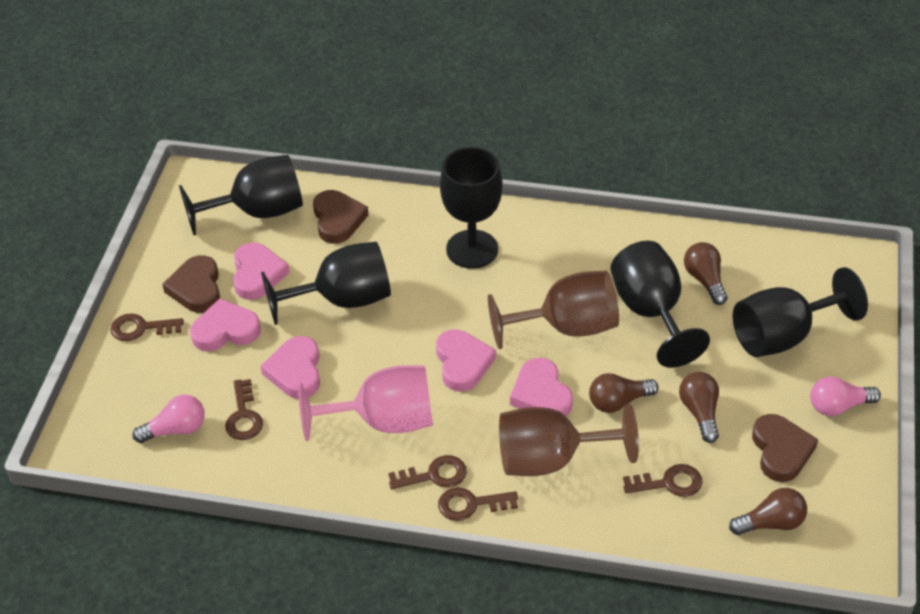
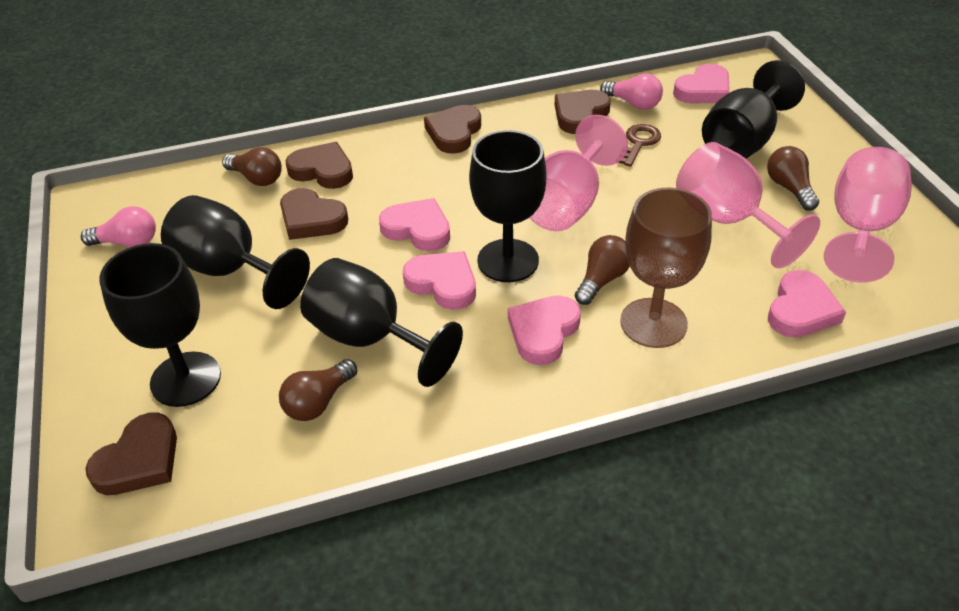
brown goblet: 2 -> 1
brown heart: 3 -> 5
brown key: 5 -> 1
pink goblet: 1 -> 3

